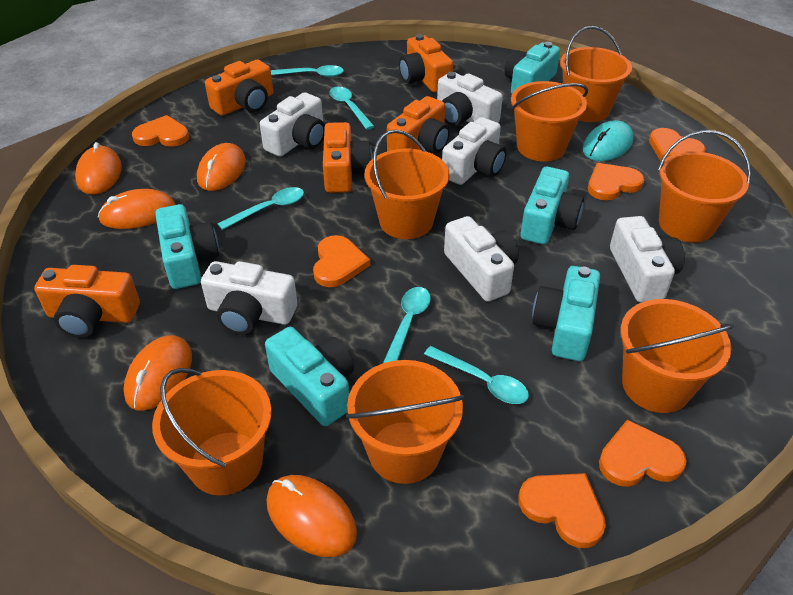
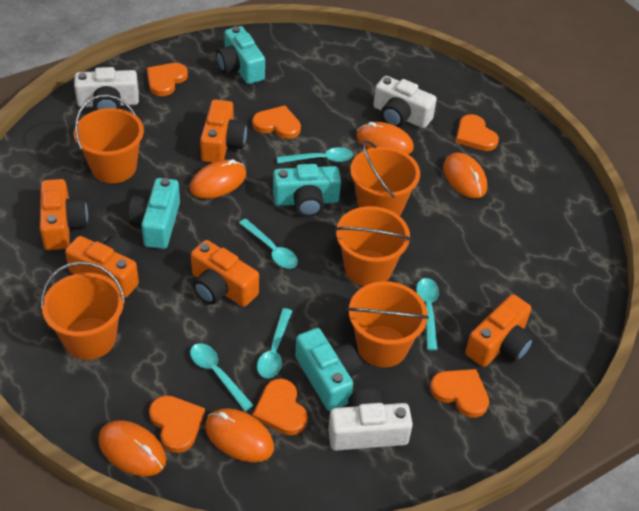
orange bucket: 7 -> 5
turquoise camera: 5 -> 4
turquoise mouse: 1 -> 0
white camera: 6 -> 3

